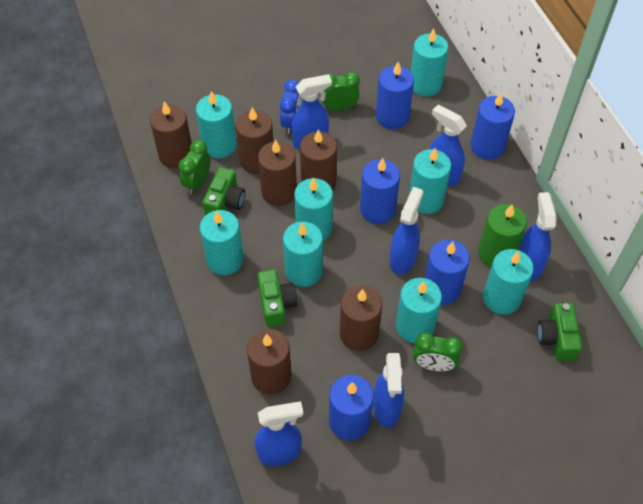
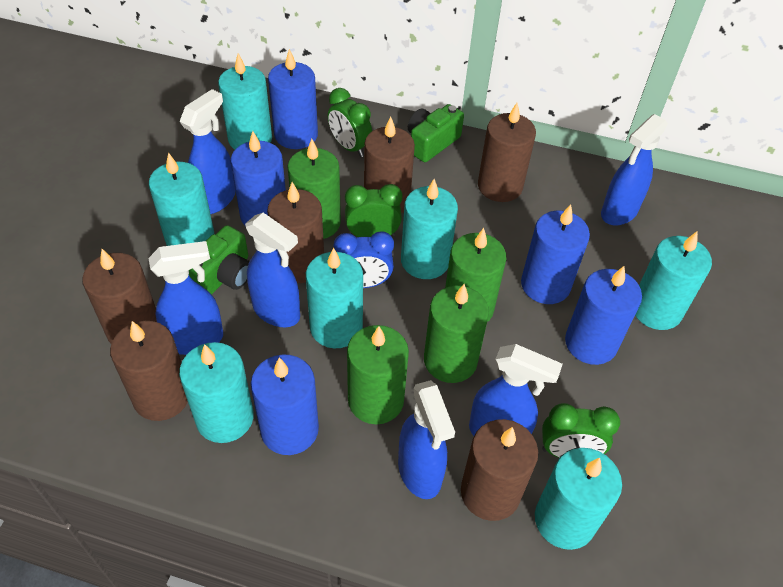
green camera: 3 -> 2
green candle: 1 -> 4
turquoise candle: 8 -> 7

